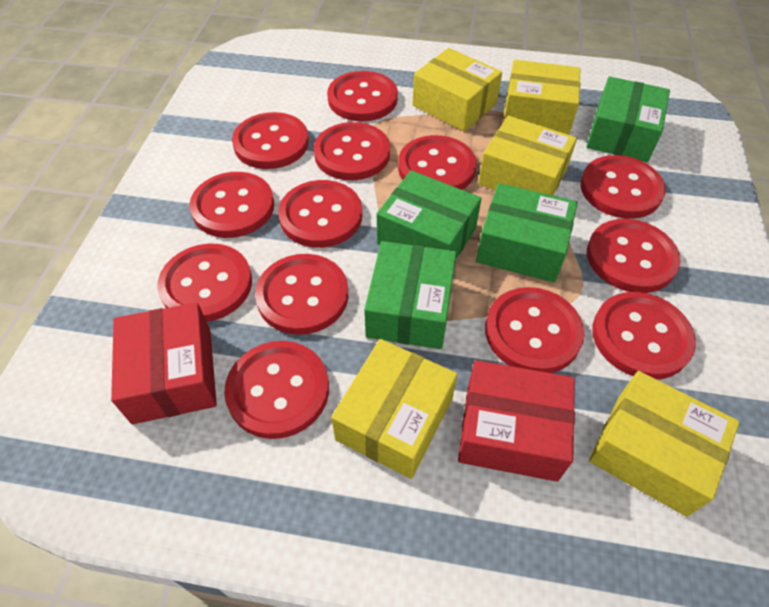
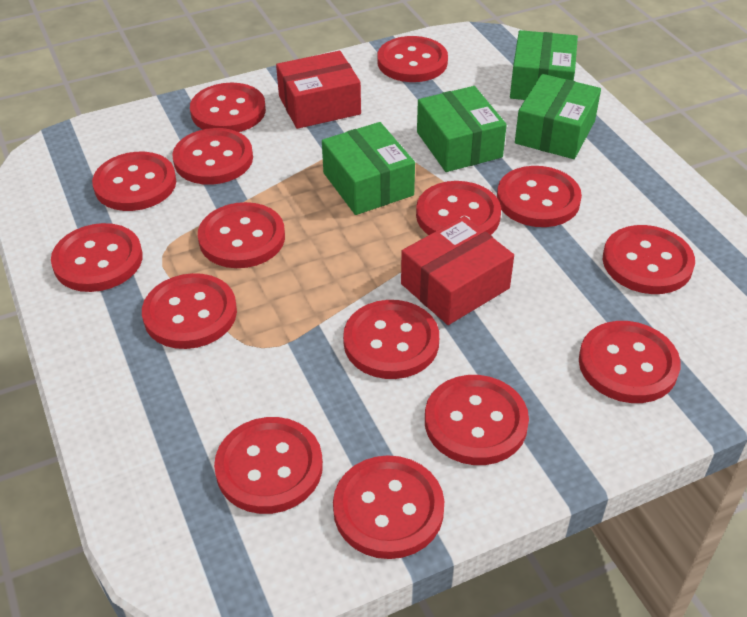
red button: 13 -> 15
yellow box: 5 -> 0

